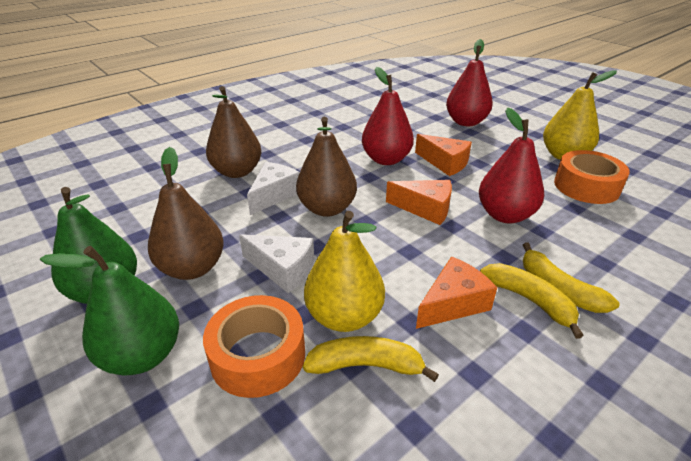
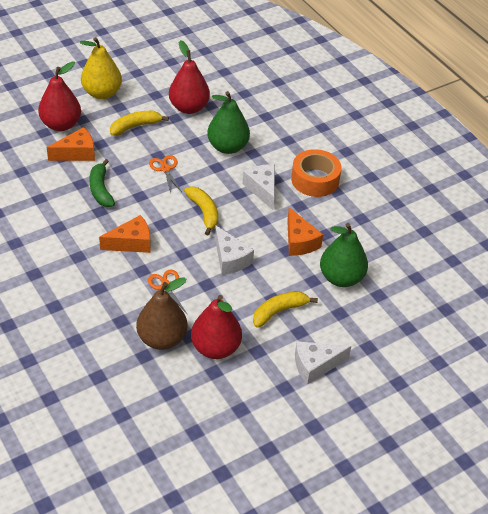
brown pear: 3 -> 1
green banana: 0 -> 1
orange scissors: 0 -> 2
orange tape: 2 -> 1
white cheese: 2 -> 3
yellow pear: 2 -> 1

